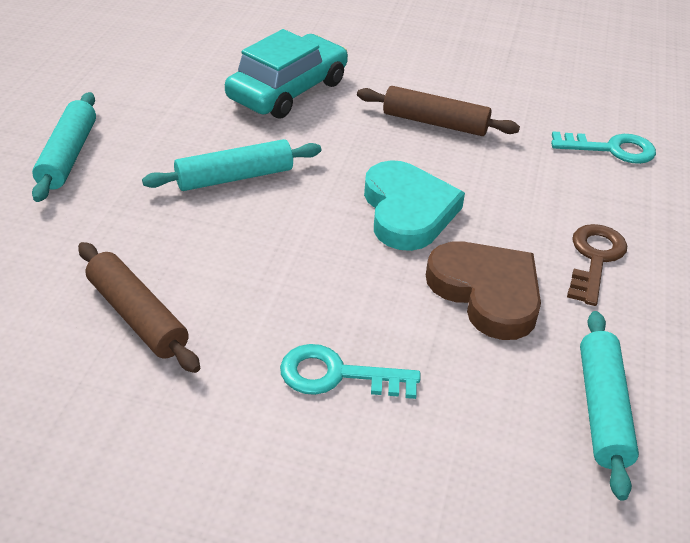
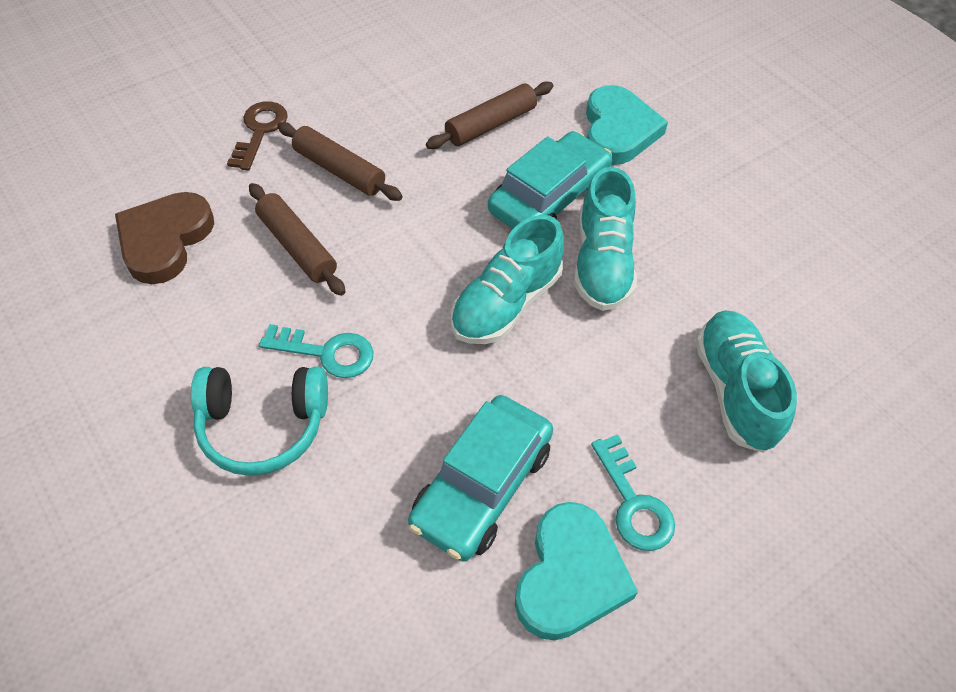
brown rolling pin: 2 -> 3
turquoise car: 1 -> 2
turquoise headphones: 0 -> 1
turquoise heart: 1 -> 2
turquoise rolling pin: 3 -> 0
turquoise shoe: 0 -> 3

